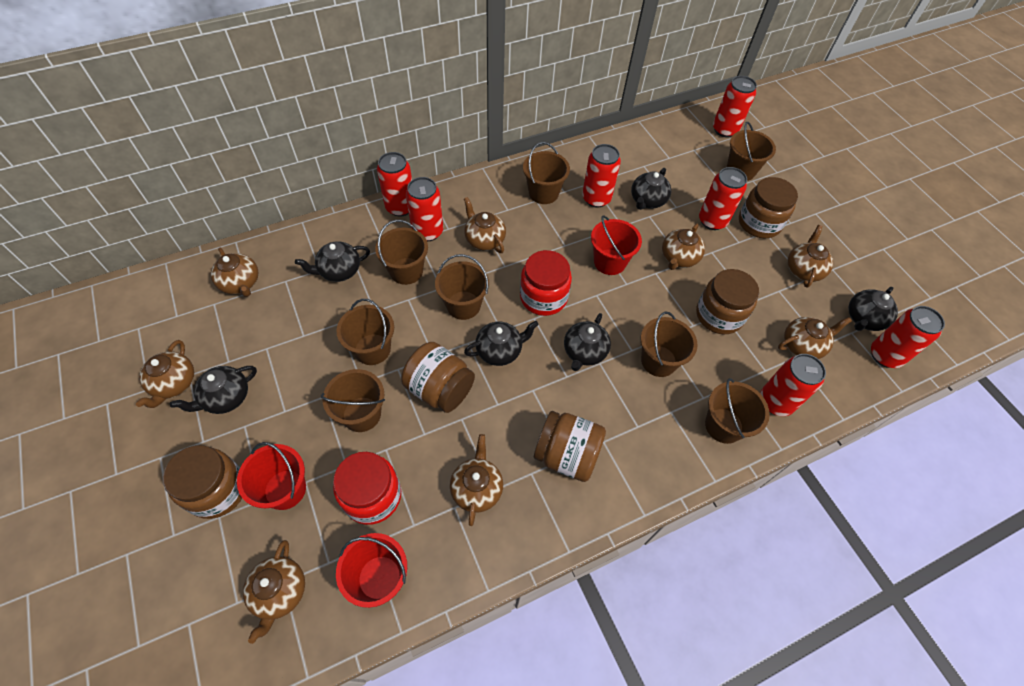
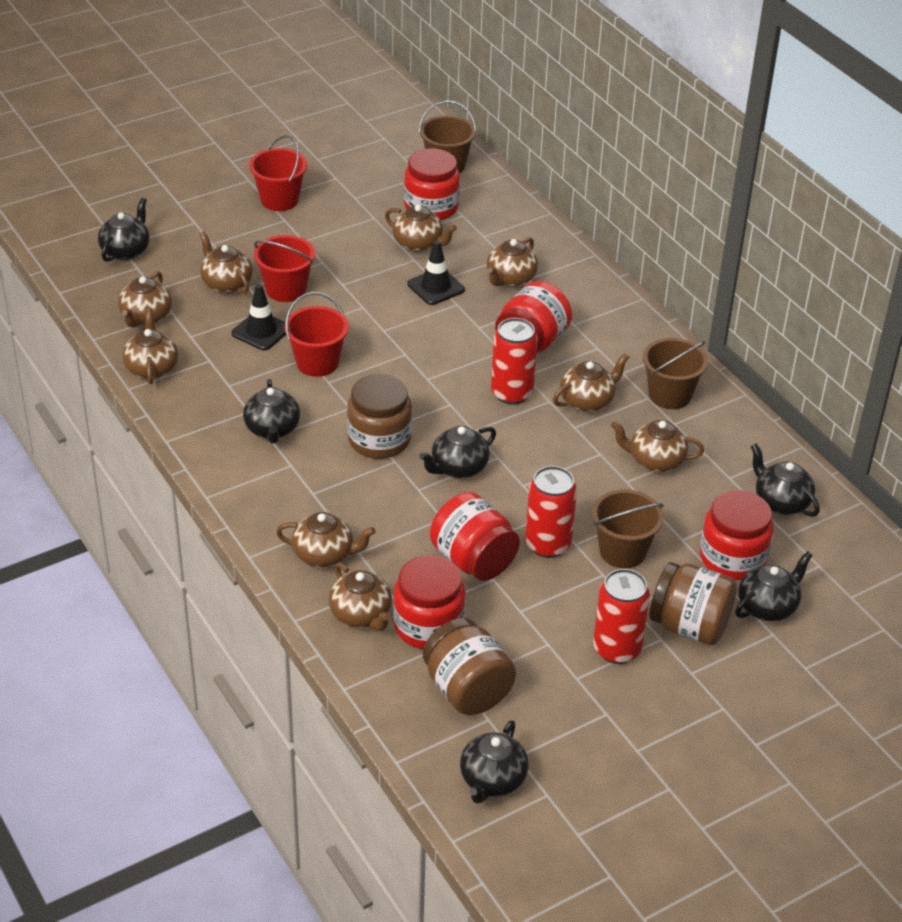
black traffic cone: 0 -> 2
brown bucket: 8 -> 3
brown jar: 5 -> 3
brown teapot: 8 -> 9
red can: 7 -> 3
red jar: 2 -> 5

